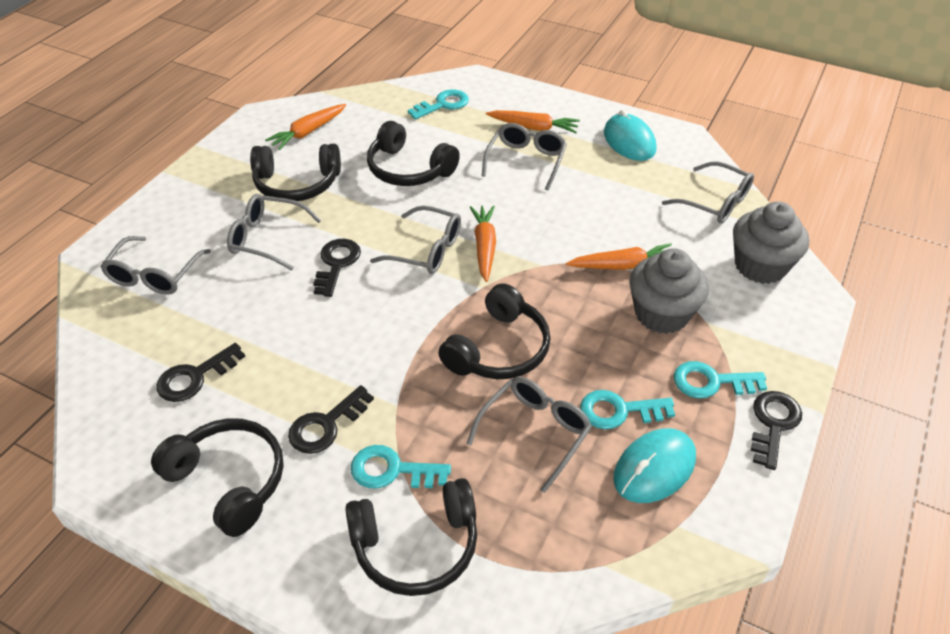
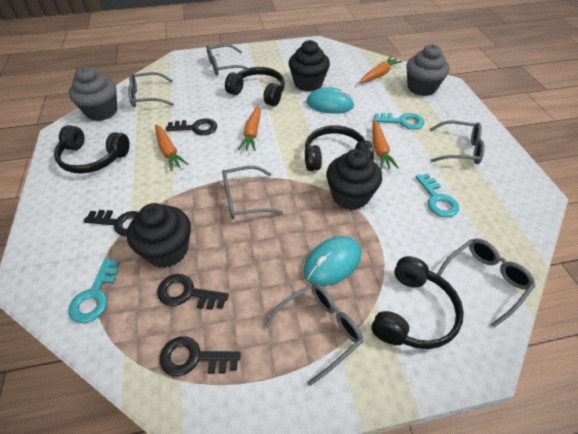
black cupcake: 0 -> 3
black headphones: 5 -> 4
turquoise key: 4 -> 3

